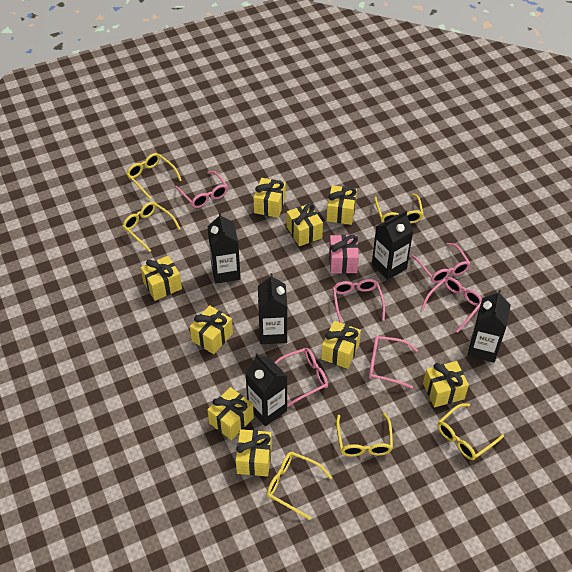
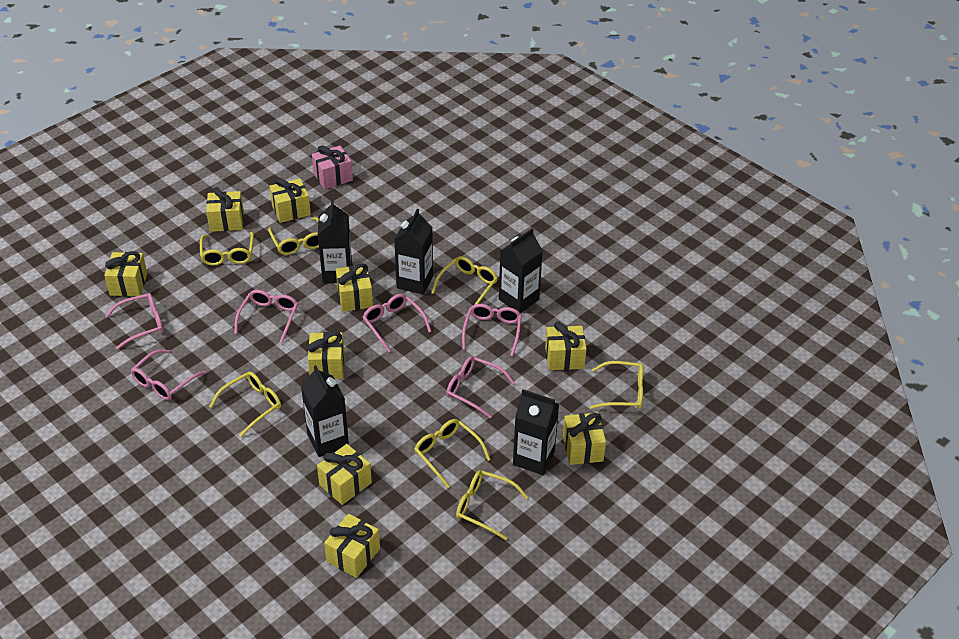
yellow glasses: 6 -> 7

